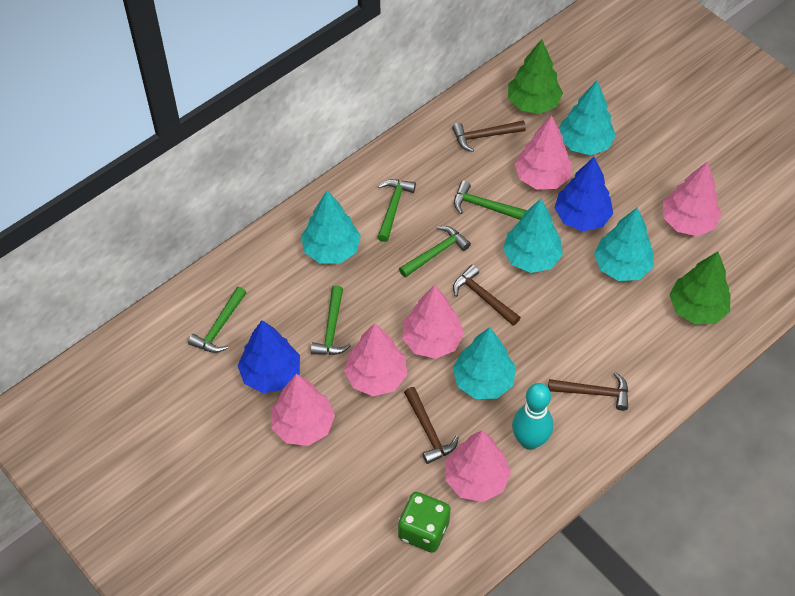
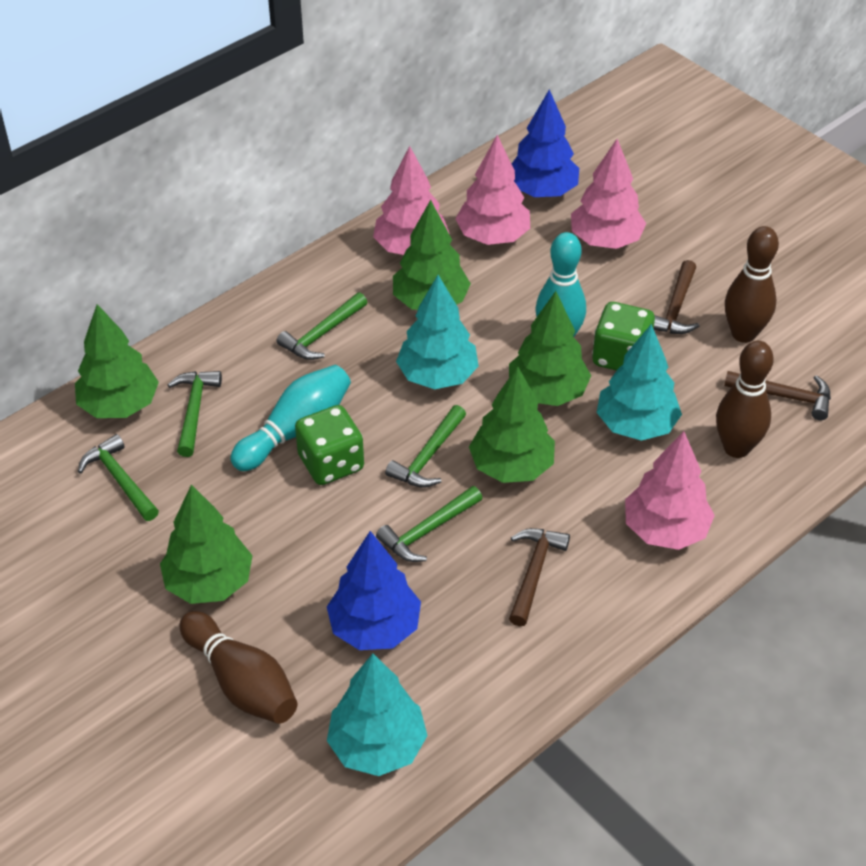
brown bowling pin: 0 -> 3
brown hammer: 4 -> 3
green dice: 1 -> 2
green tree: 2 -> 5
pink tree: 6 -> 4
turquoise bowling pin: 1 -> 2
turquoise tree: 5 -> 3

